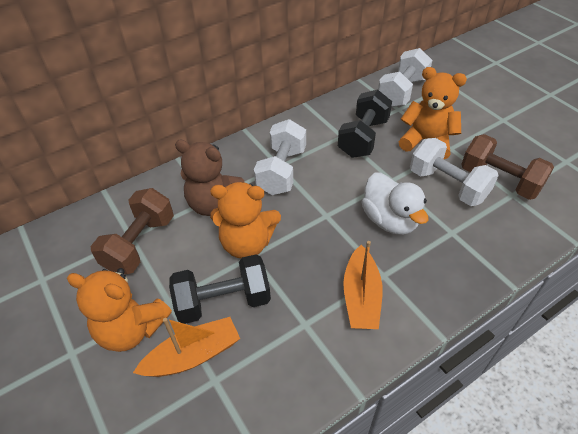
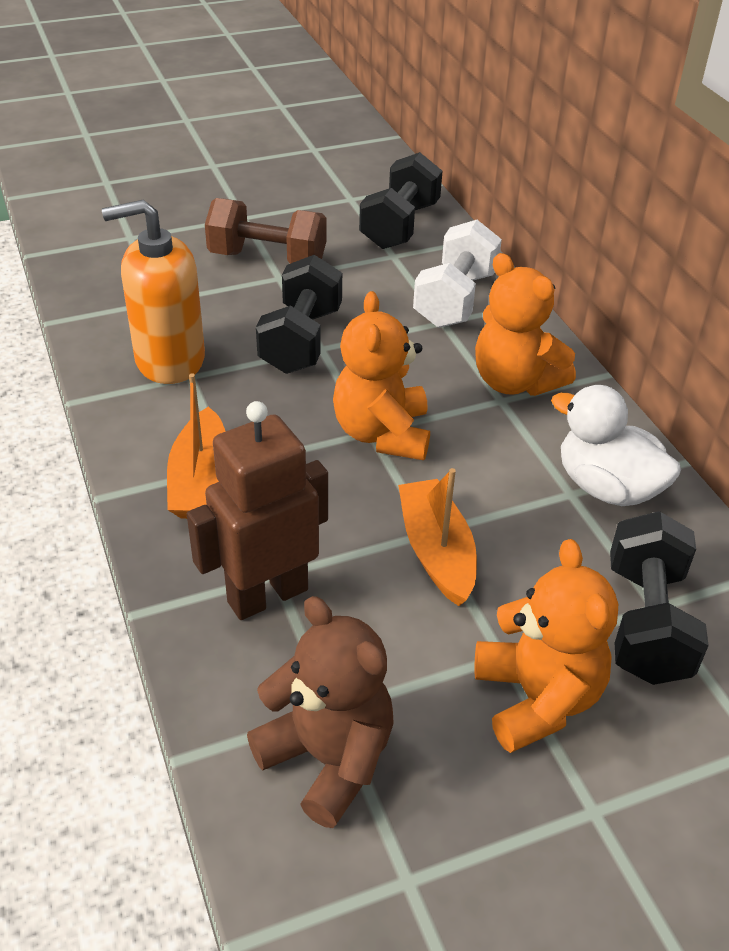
black dumbbell: 2 -> 3
brown dumbbell: 2 -> 1
brown robot: 0 -> 1
orange soap dispenser: 0 -> 1
white dumbbell: 3 -> 1

